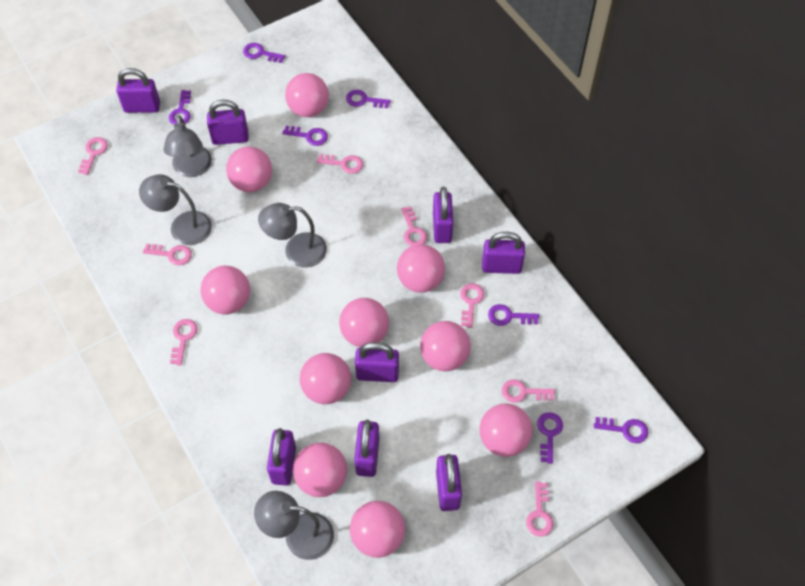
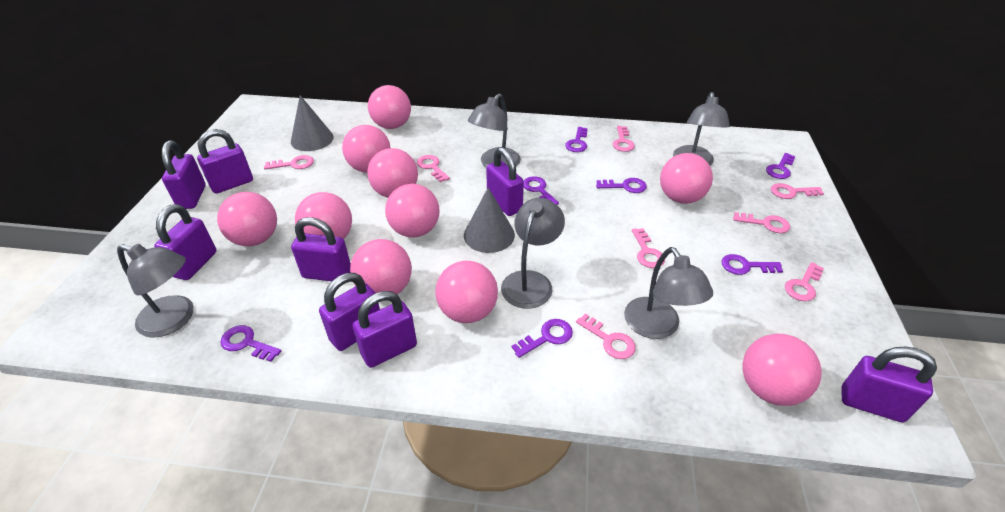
grey cone: 0 -> 2
grey lamp: 4 -> 5

